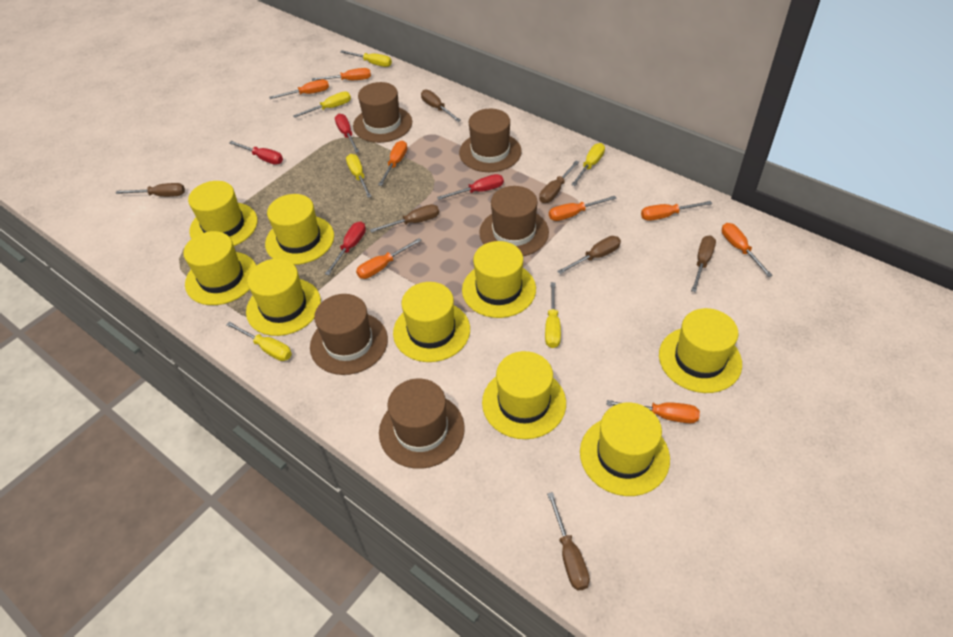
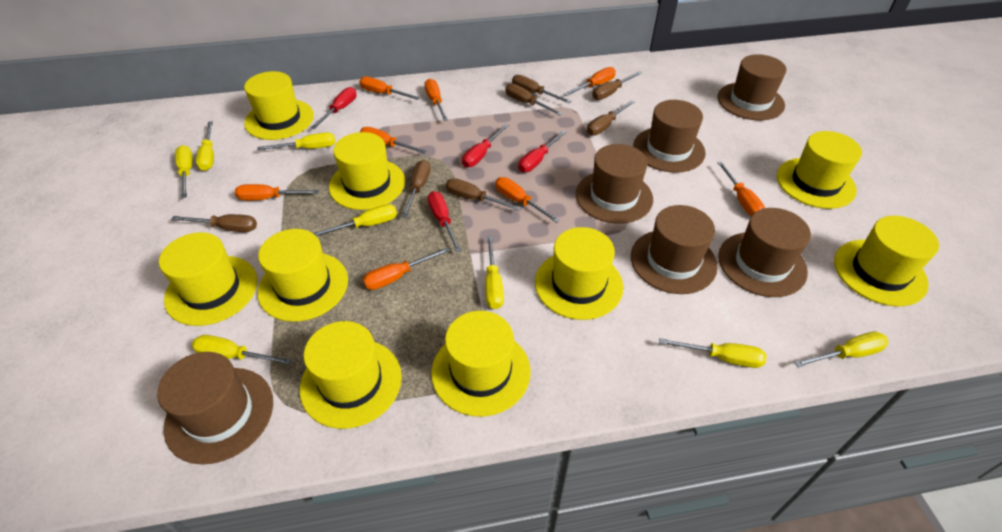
brown hat: 5 -> 6
yellow screwdriver: 6 -> 8

